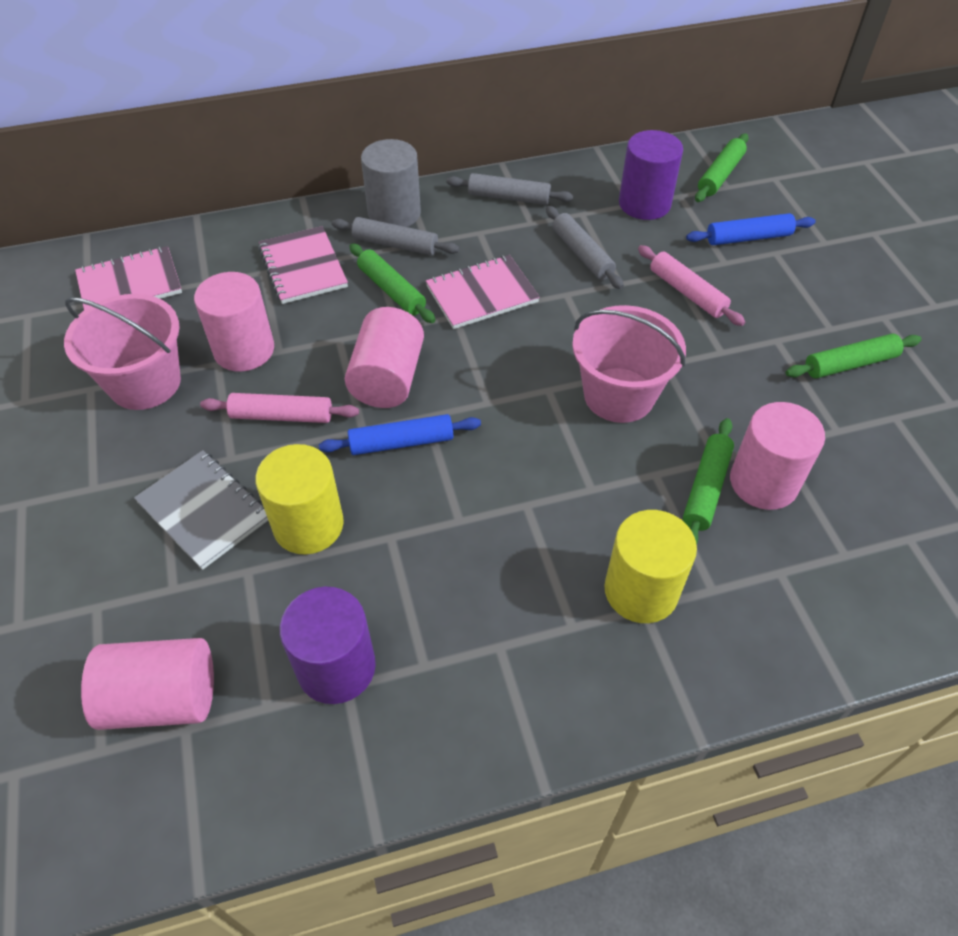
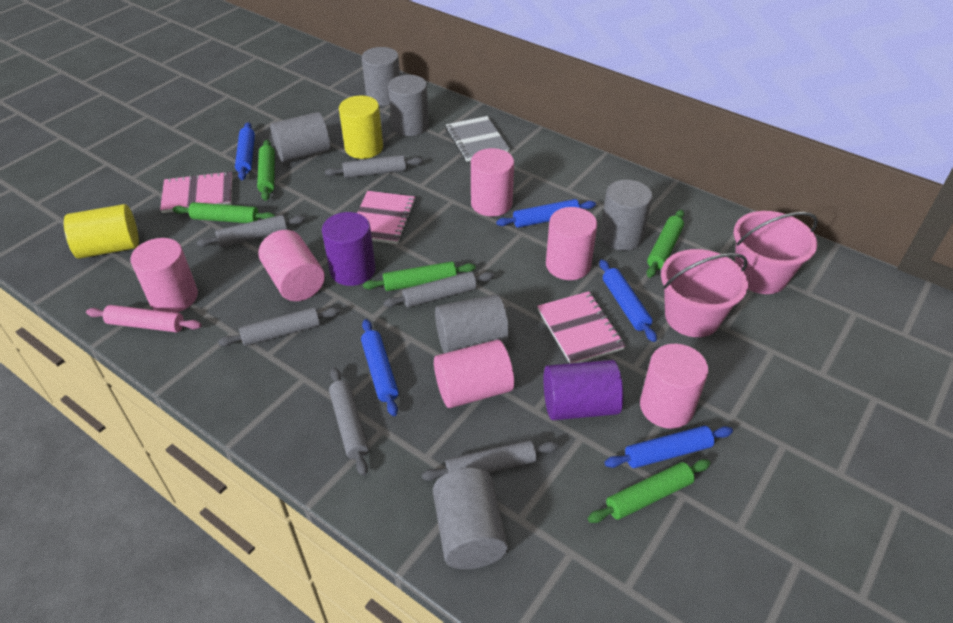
blue rolling pin: 2 -> 5
green rolling pin: 4 -> 5
grey cylinder: 1 -> 6
grey rolling pin: 3 -> 6
pink cylinder: 4 -> 6
pink rolling pin: 2 -> 1

